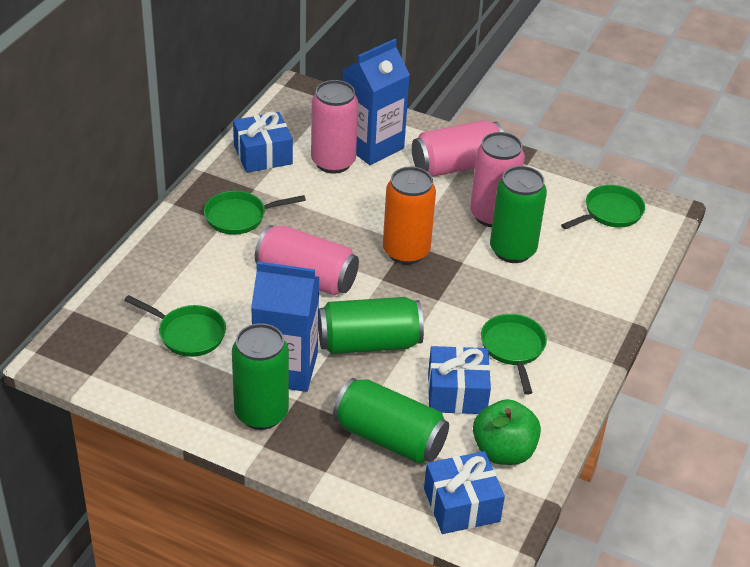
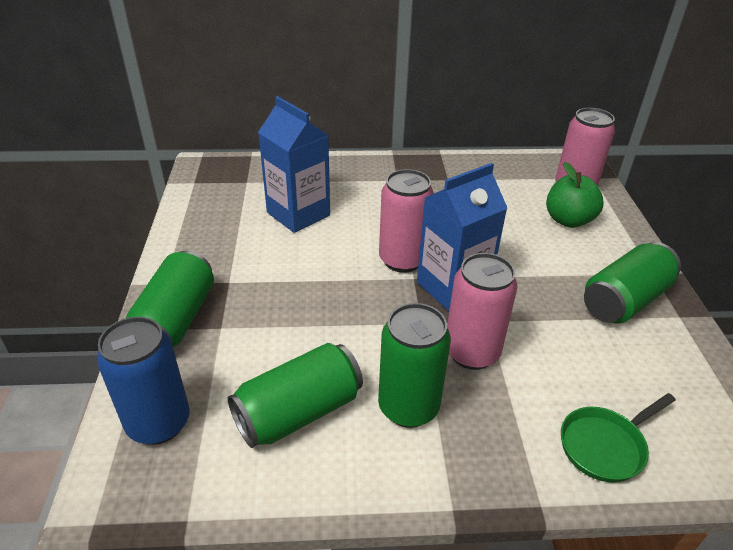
blue can: 0 -> 1
blue gift: 3 -> 0
green pan: 4 -> 1
orange can: 1 -> 0
pink can: 4 -> 3

